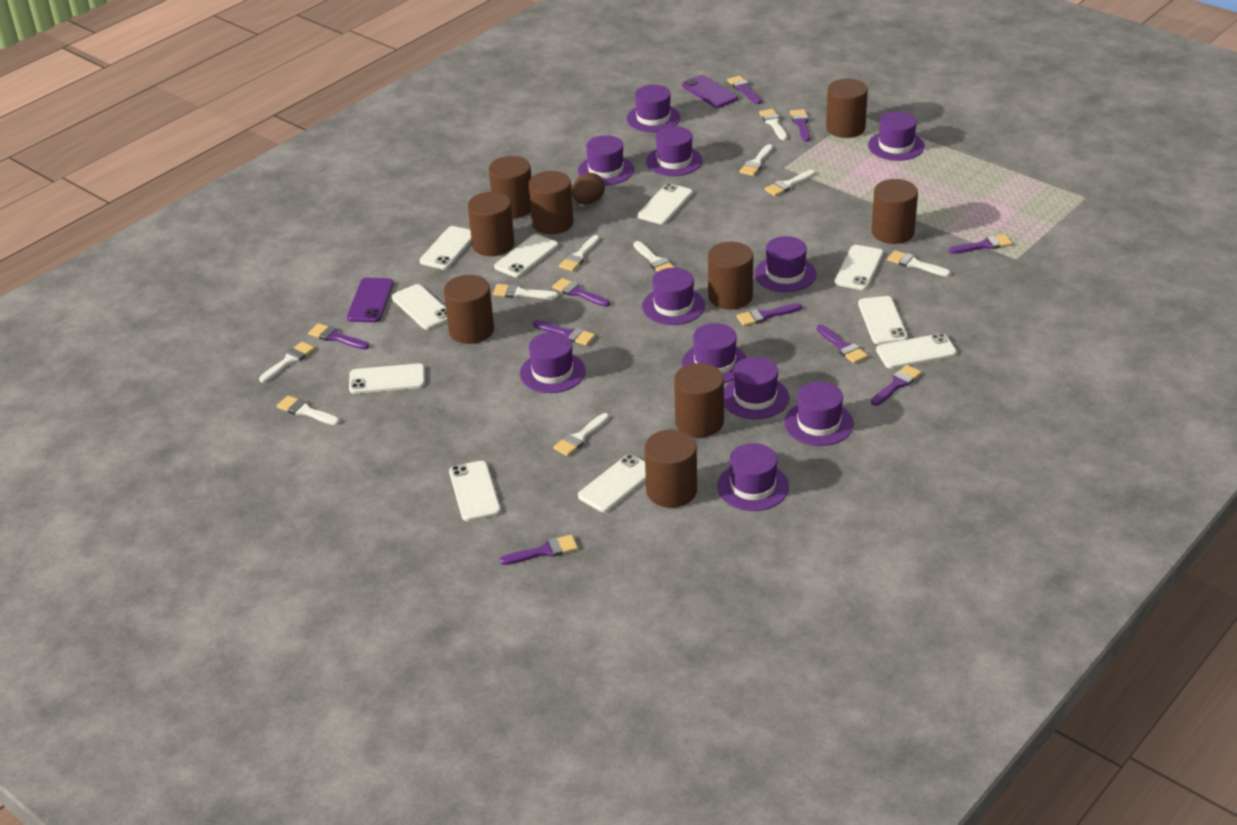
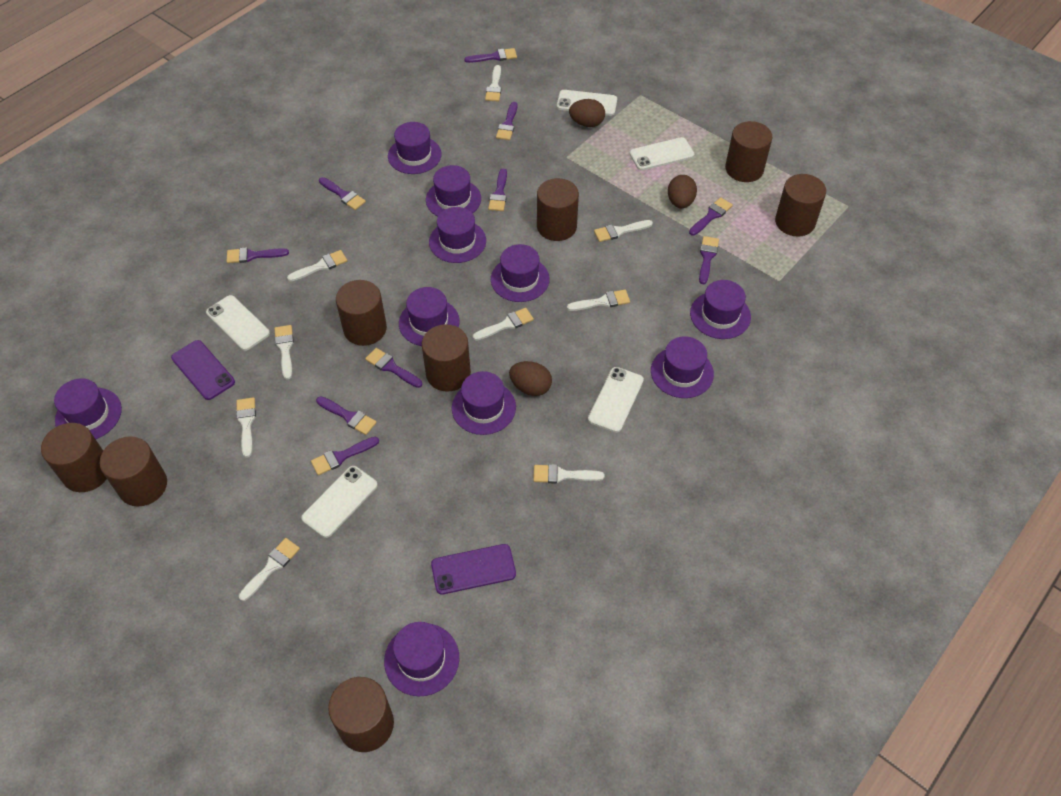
brown cylinder: 9 -> 8
brown egg: 1 -> 3
purple hat: 11 -> 10
white brush: 10 -> 9
white phone: 10 -> 5

